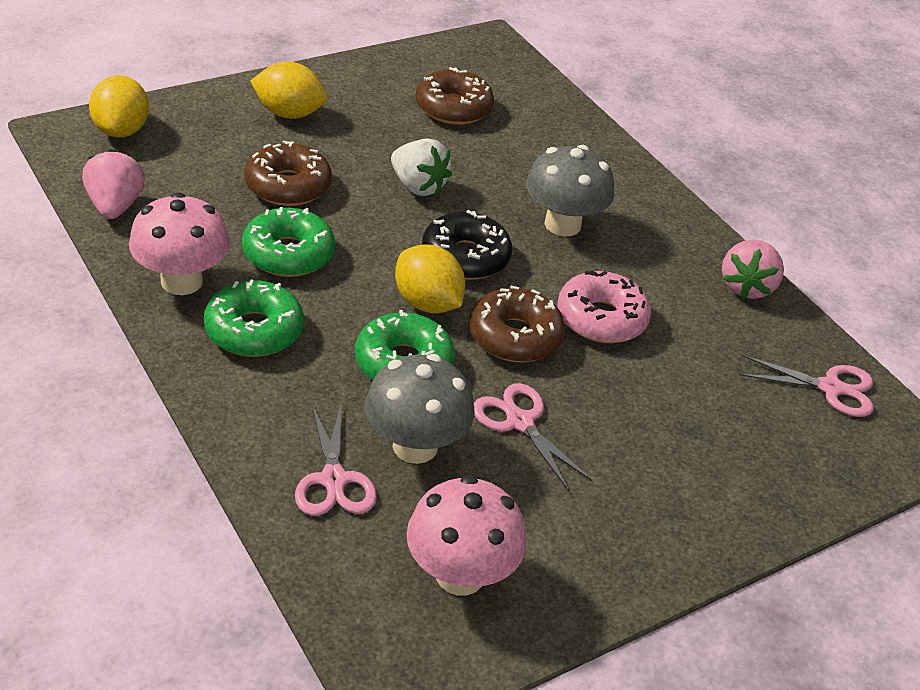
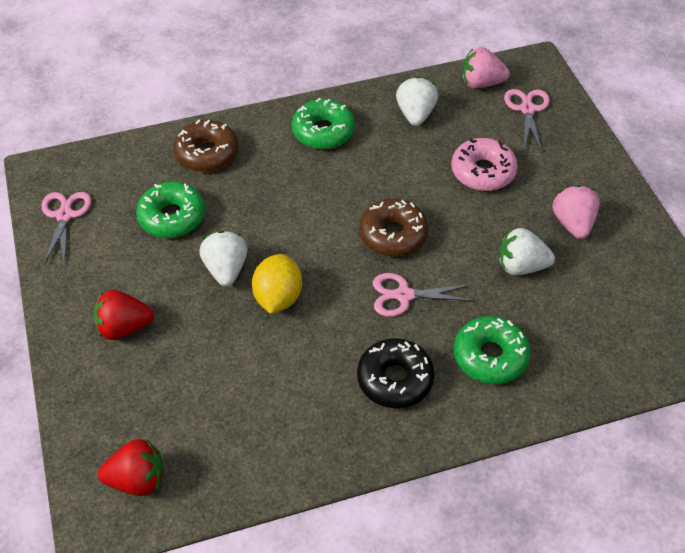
brown donut: 3 -> 2
grey mushroom: 2 -> 0
pink mushroom: 2 -> 0
red strawberry: 0 -> 2
white strawberry: 1 -> 3
yellow lemon: 3 -> 1

